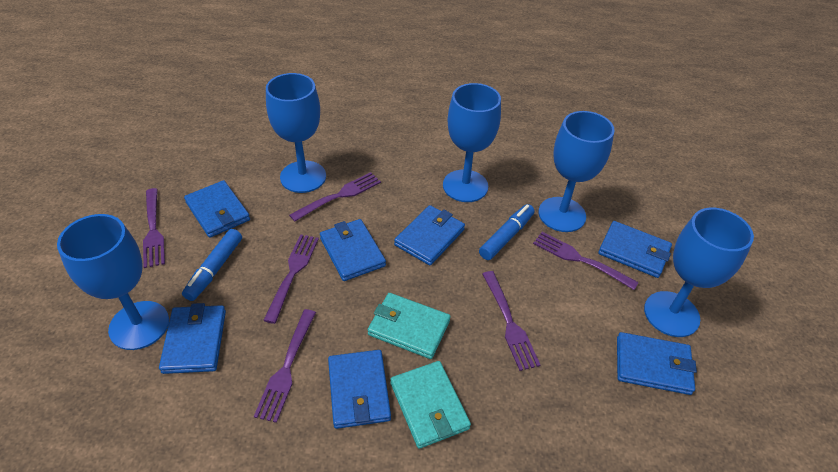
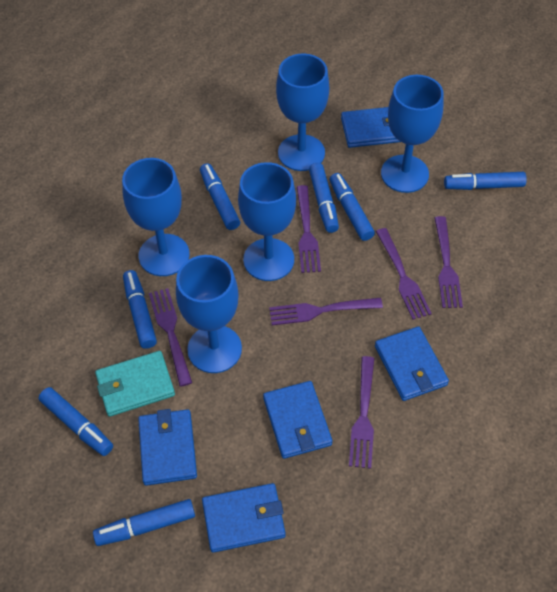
blue marker: 2 -> 7
blue wallet: 7 -> 5
turquoise wallet: 2 -> 1

